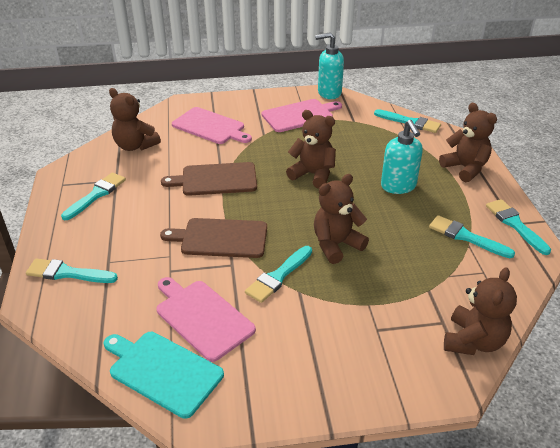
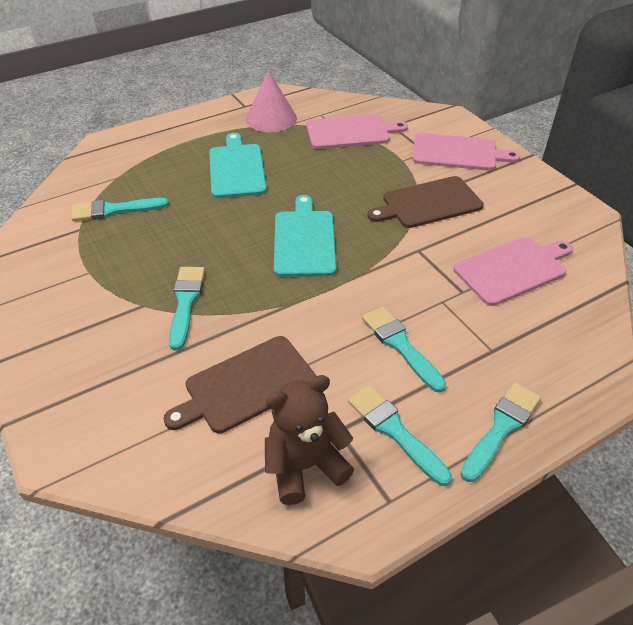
brown teddy bear: 5 -> 1
pink cone: 0 -> 1
turquoise brush: 6 -> 5
turquoise cutting board: 1 -> 2
turquoise soap dispenser: 2 -> 0

